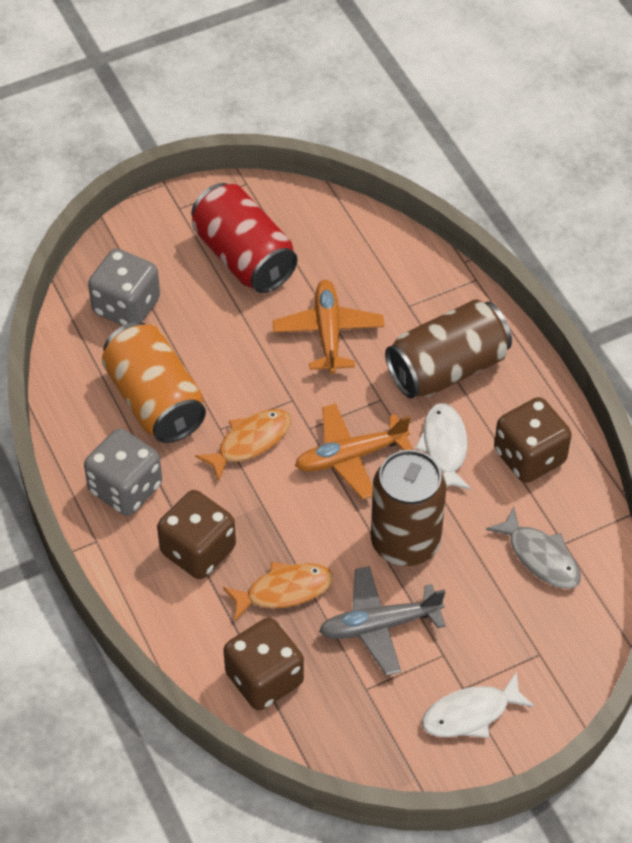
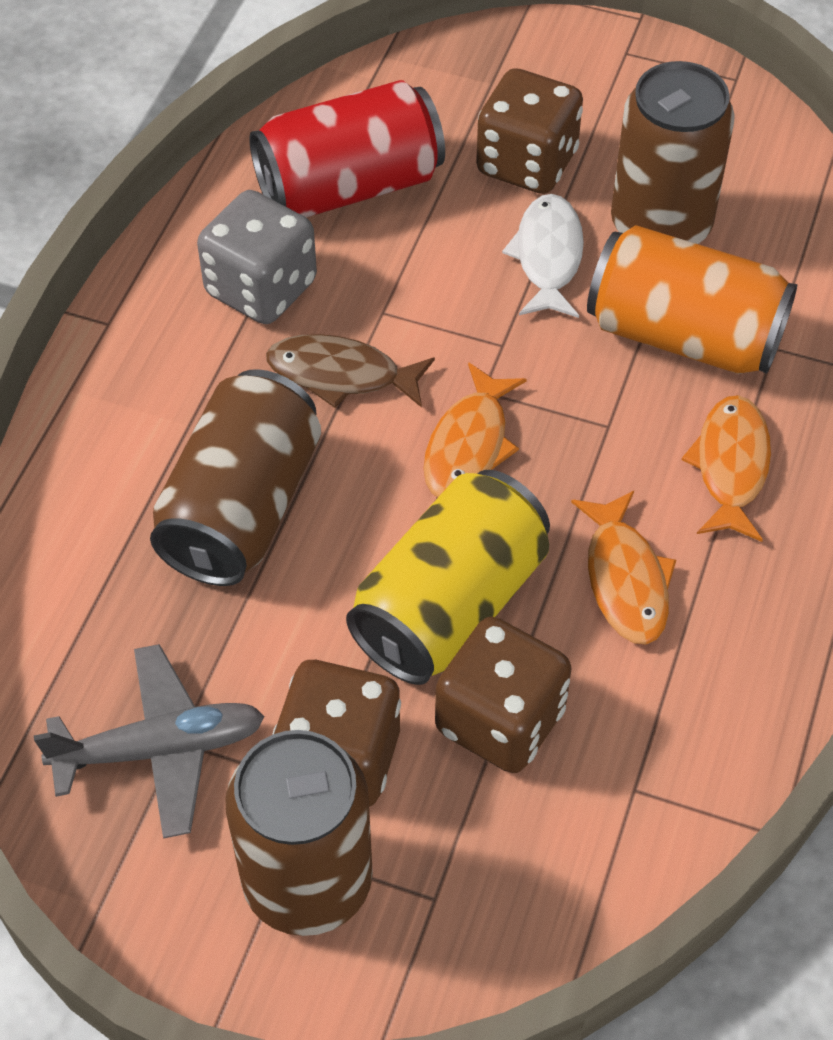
brown can: 2 -> 3
brown fish: 0 -> 1
grey dice: 2 -> 1
grey fish: 1 -> 0
orange fish: 2 -> 3
orange plane: 2 -> 0
white fish: 2 -> 1
yellow can: 0 -> 1

